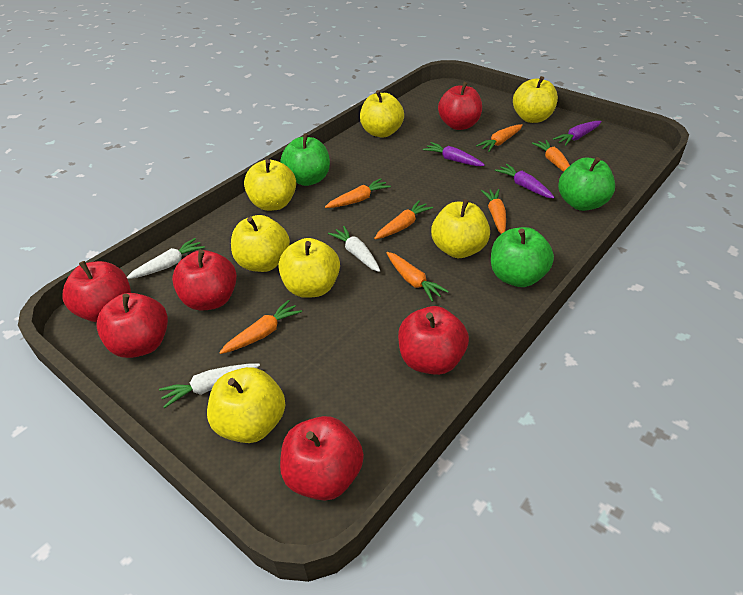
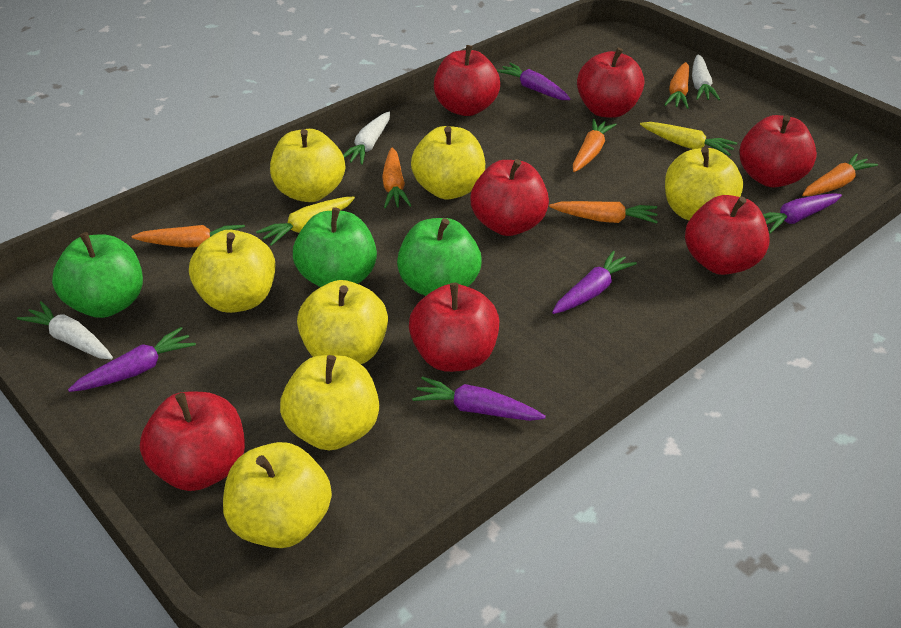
orange carrot: 7 -> 6
purple carrot: 3 -> 5
red apple: 6 -> 7
yellow carrot: 0 -> 2

